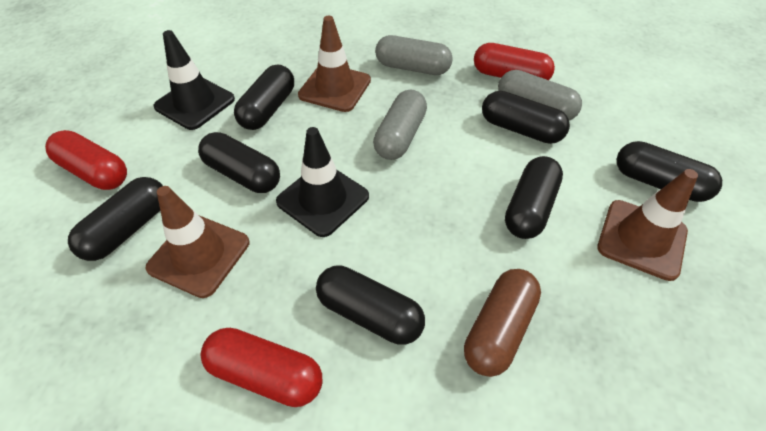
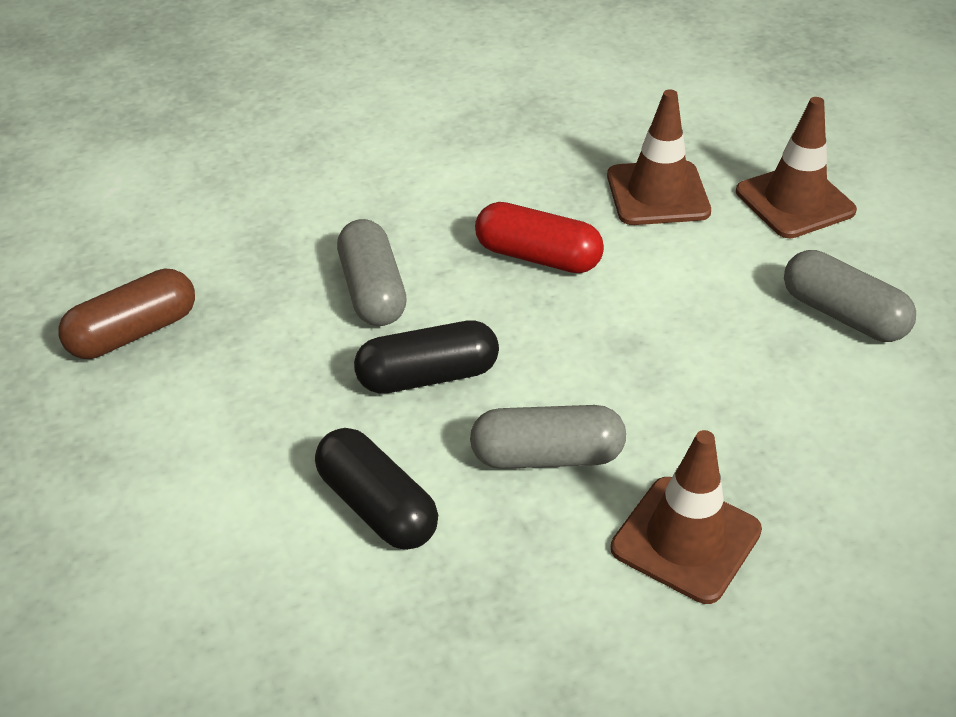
black capsule: 7 -> 2
black traffic cone: 2 -> 0
red capsule: 3 -> 1

